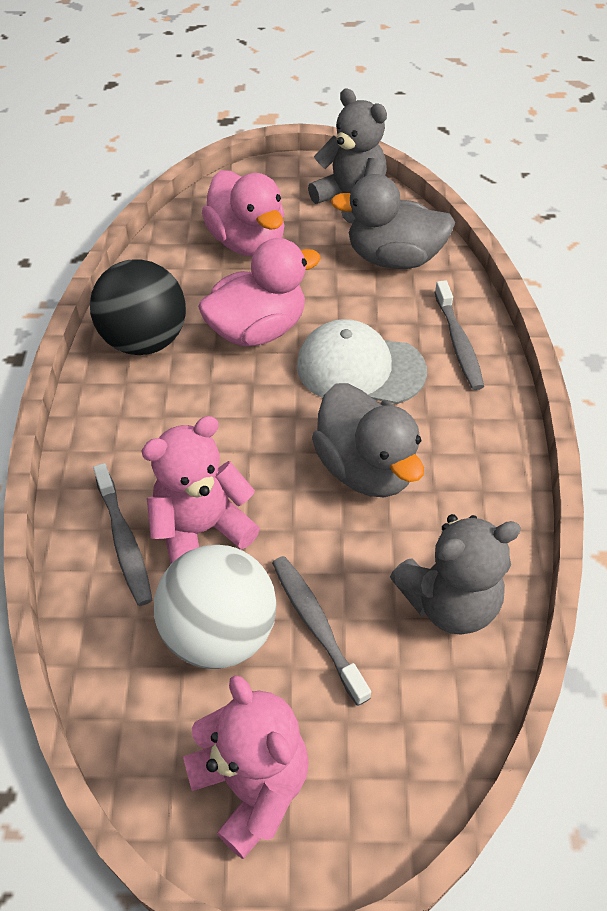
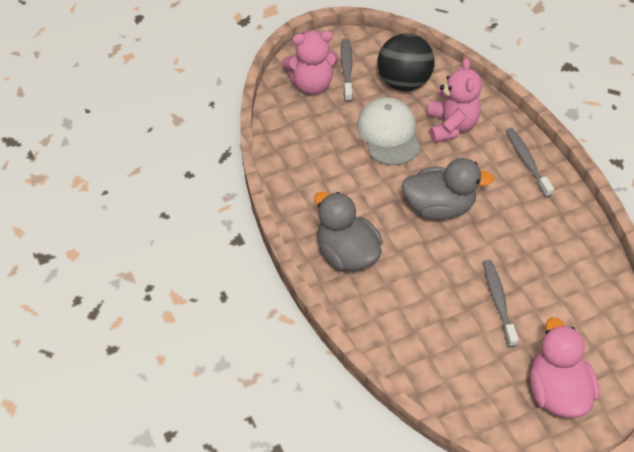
grey teddy bear: 2 -> 0
pink duck: 2 -> 1
white ball: 1 -> 0

